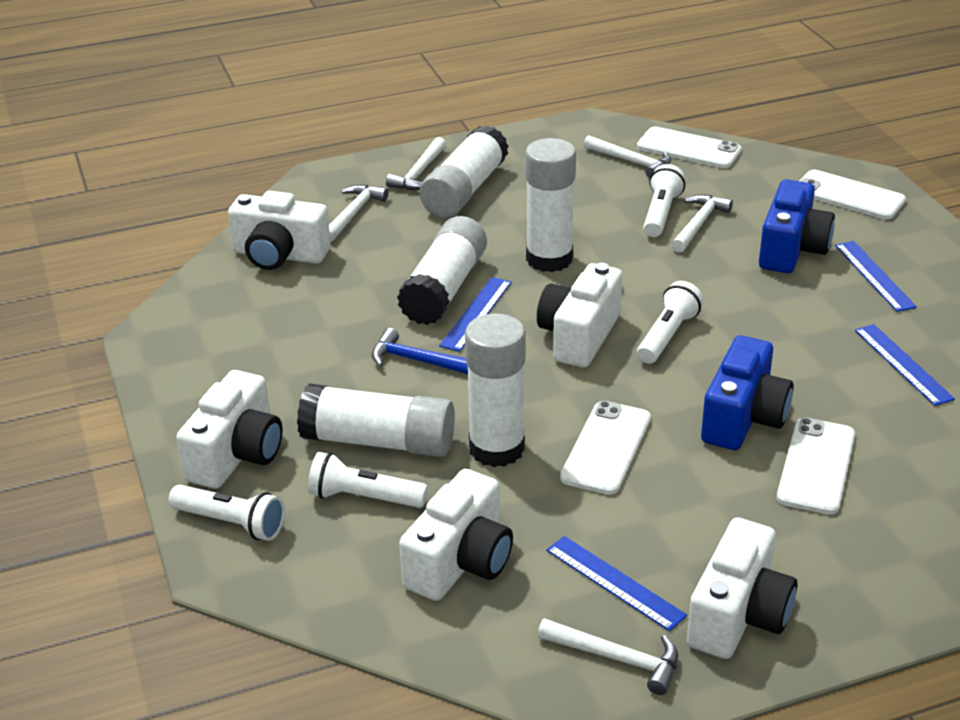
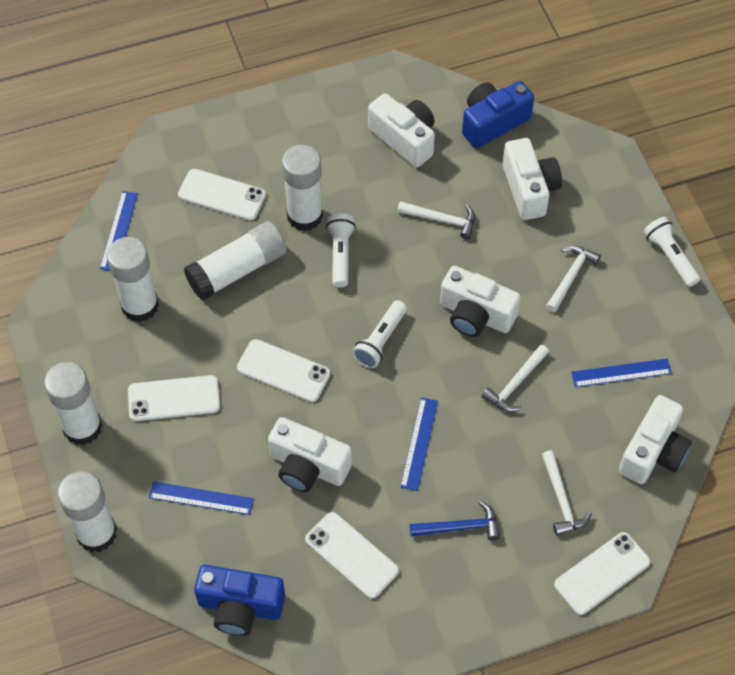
white flashlight: 4 -> 3
white hammer: 5 -> 4
white phone: 4 -> 5

